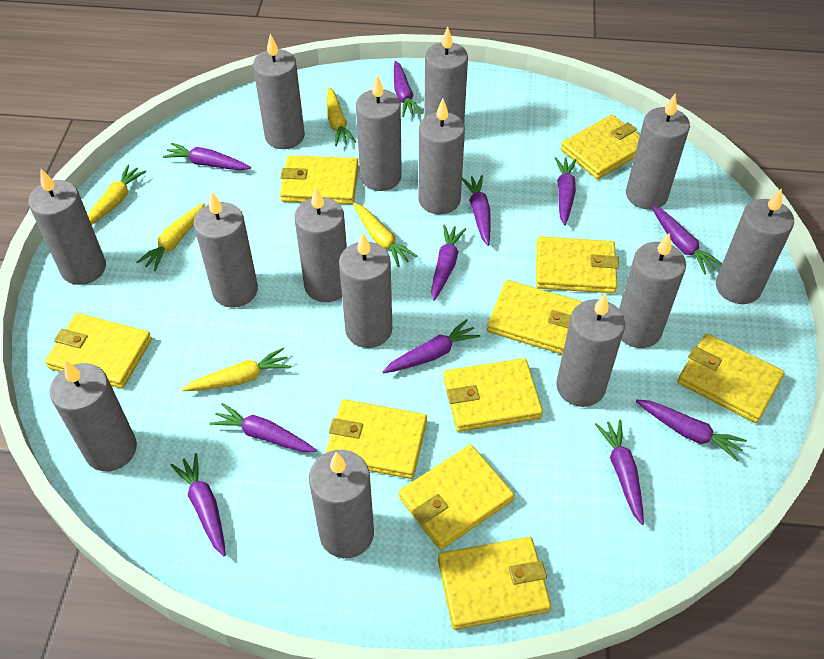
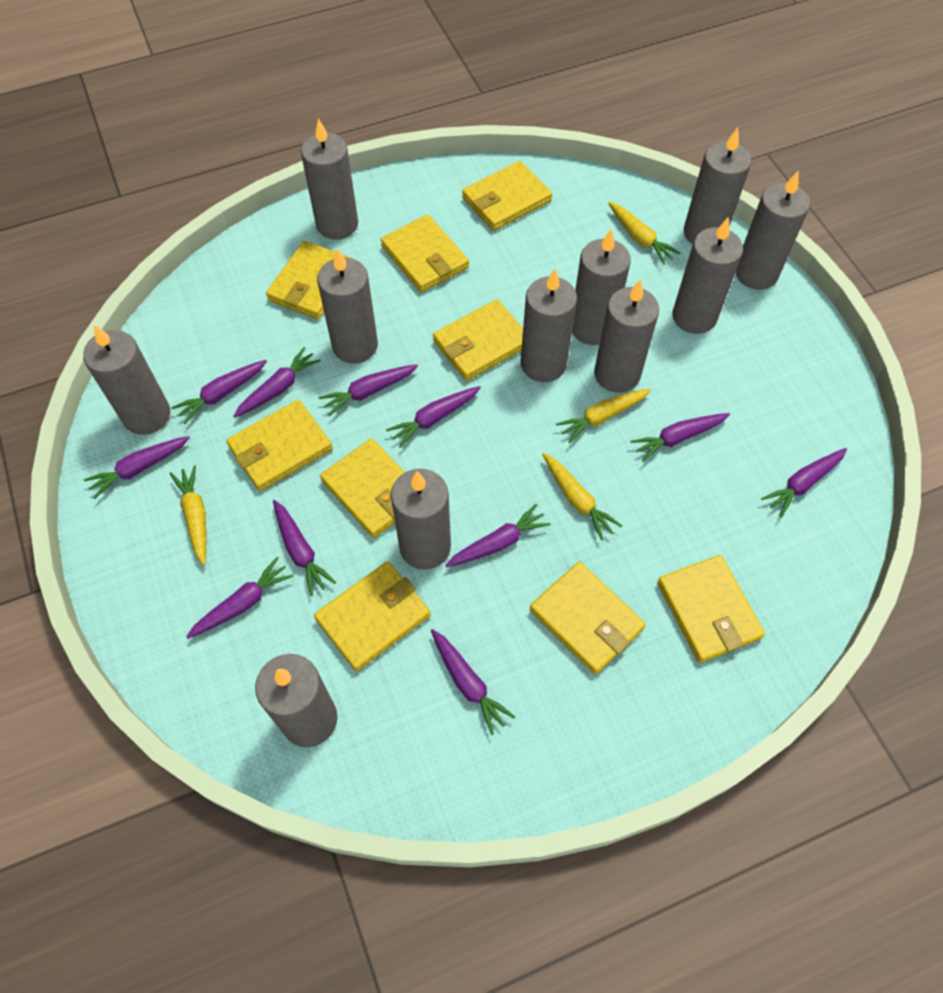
grey candle: 14 -> 11
yellow carrot: 5 -> 4
yellow wallet: 10 -> 9

